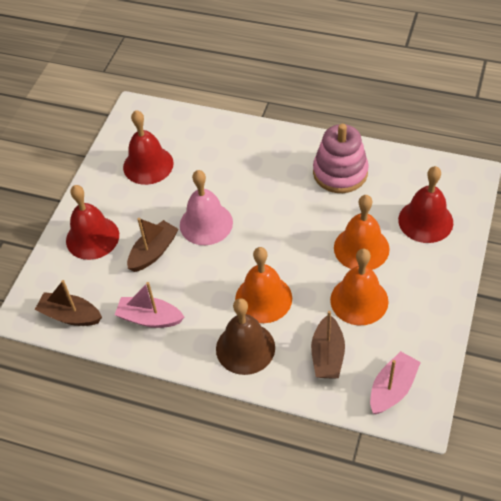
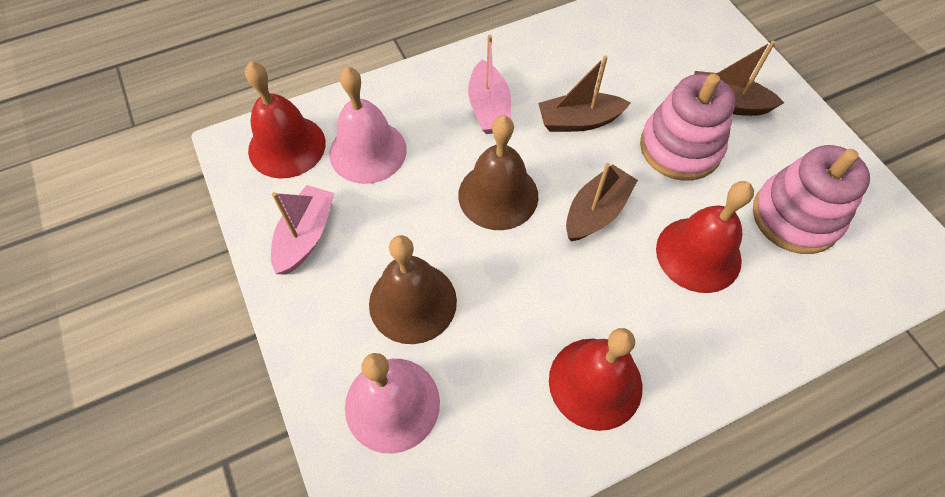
brown bell: 1 -> 2
orange bell: 3 -> 0
pink bell: 1 -> 2
pink stacking toy: 1 -> 2

